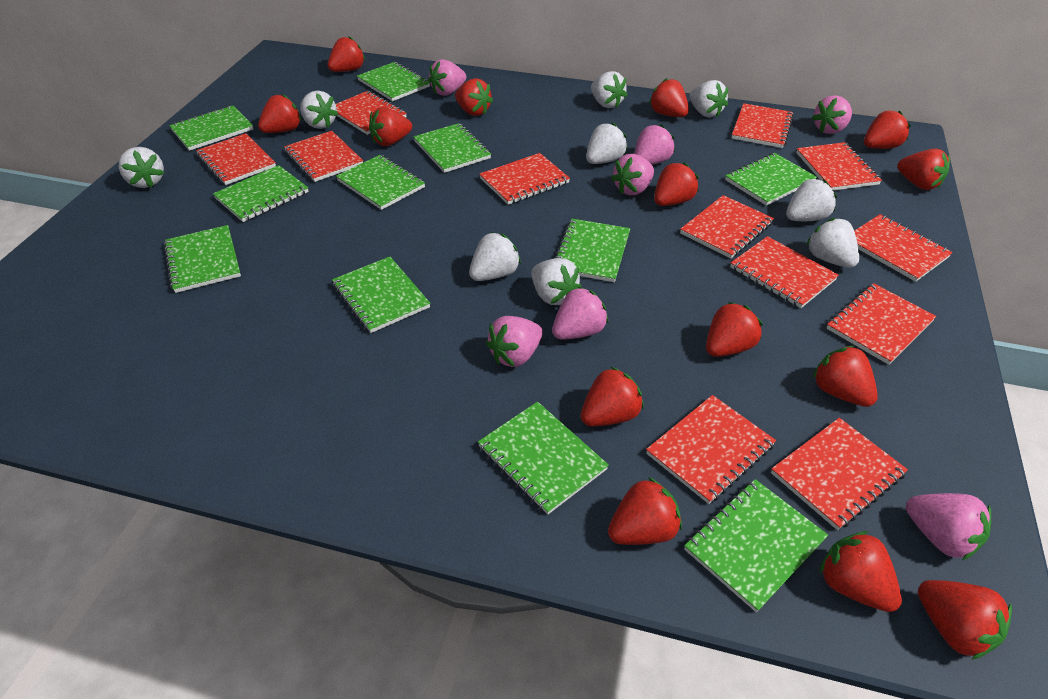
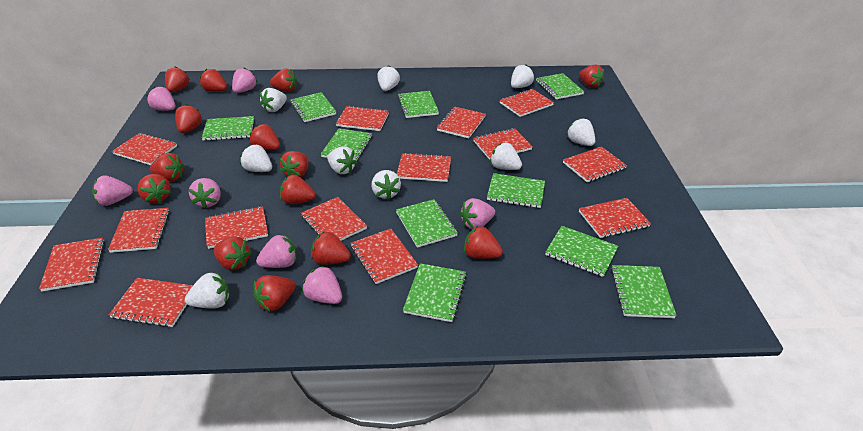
green notebook: 11 -> 10
red notebook: 12 -> 14

